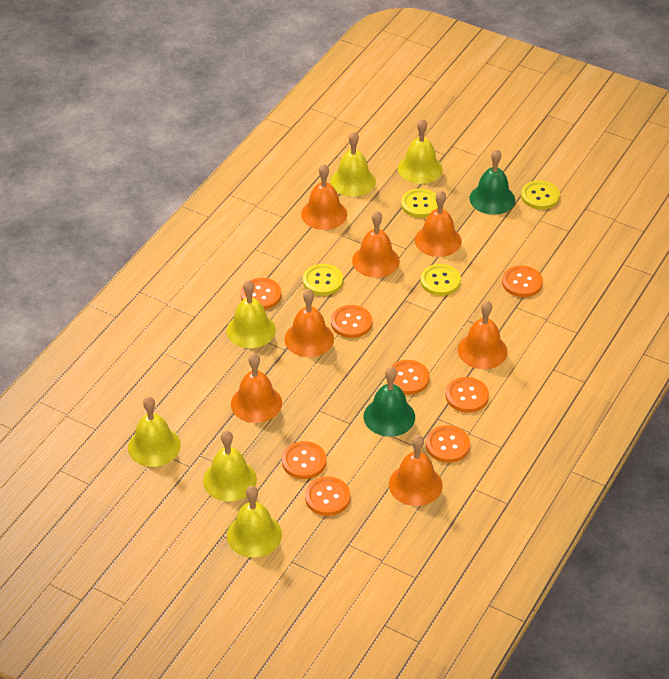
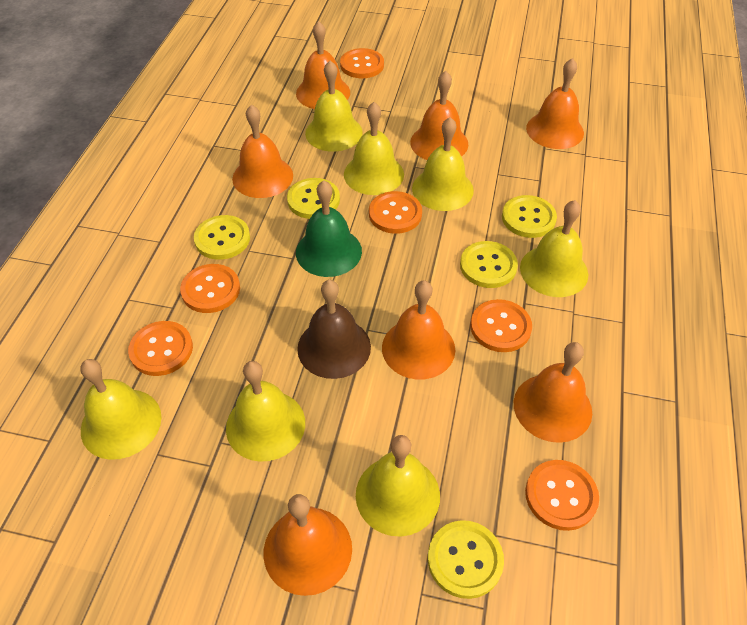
brown bell: 0 -> 1
green bell: 2 -> 1
orange button: 8 -> 6
yellow bell: 6 -> 7
yellow button: 4 -> 5

